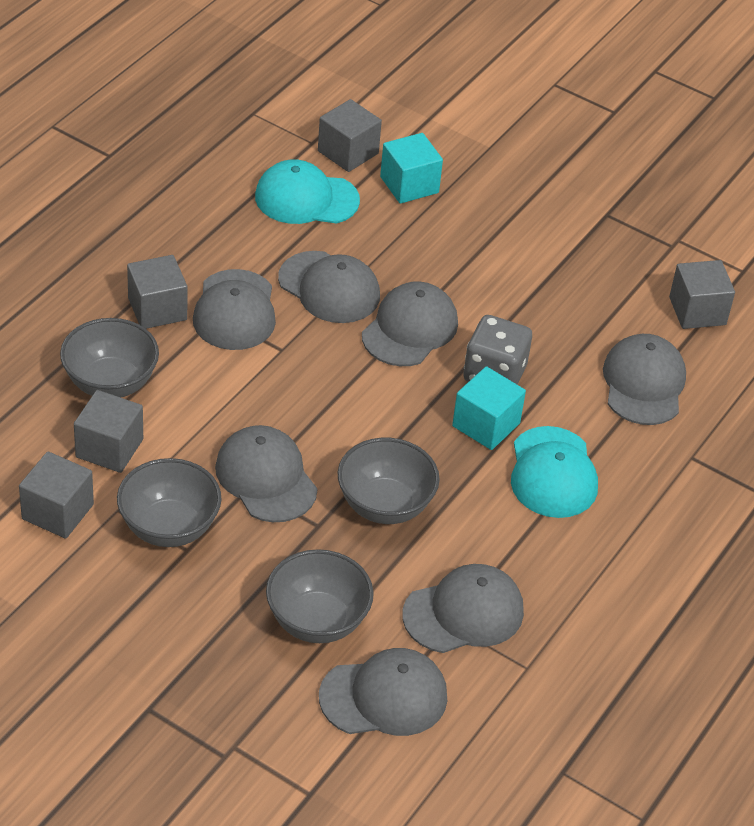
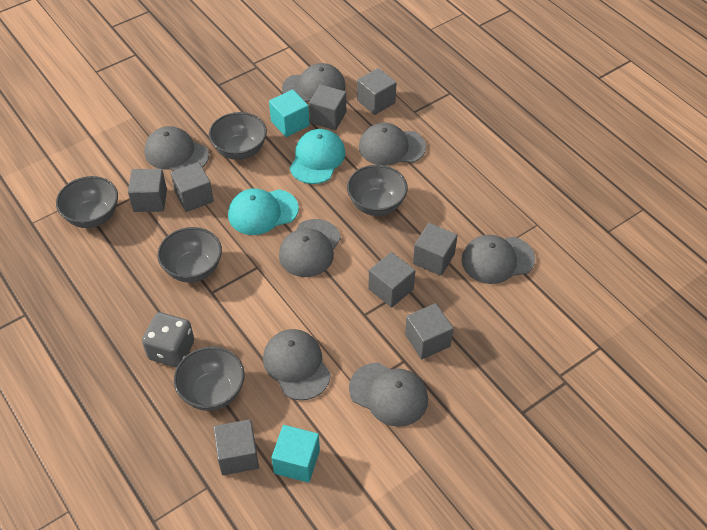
grey bowl: 4 -> 5
grey cube: 5 -> 8

